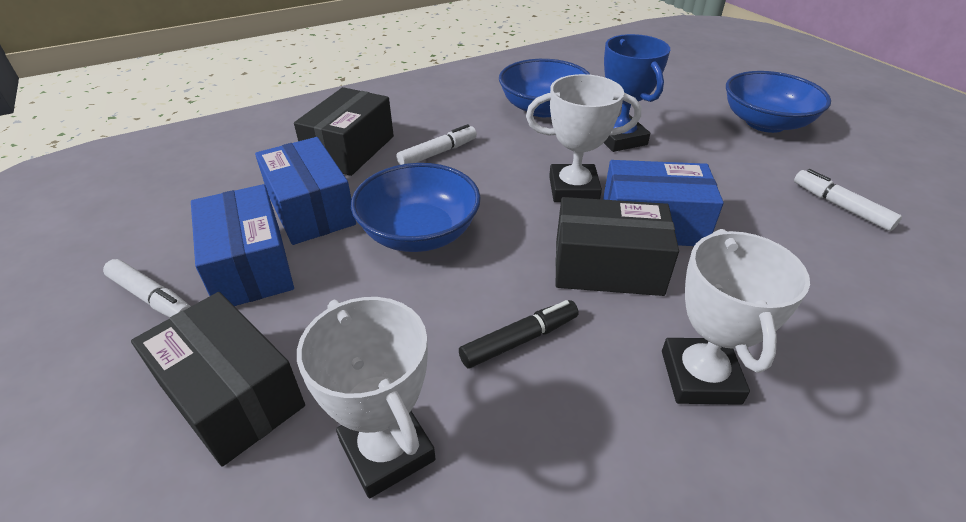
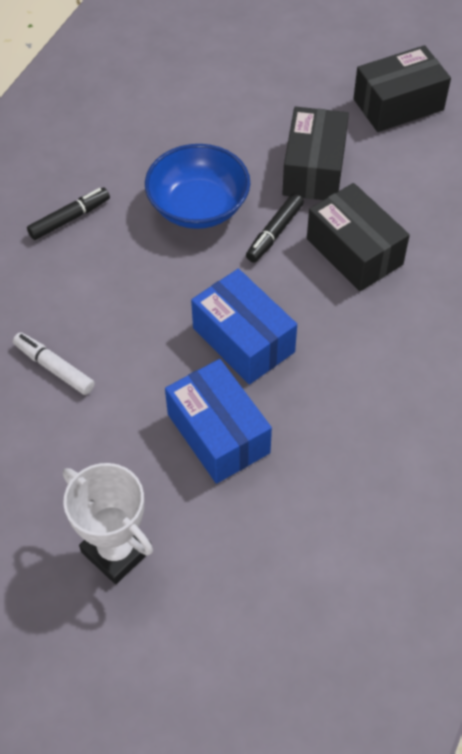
black marker: 1 -> 2
blue bowl: 3 -> 1
blue box: 3 -> 2
blue trophy: 1 -> 0
white marker: 3 -> 1
white trophy: 3 -> 1

